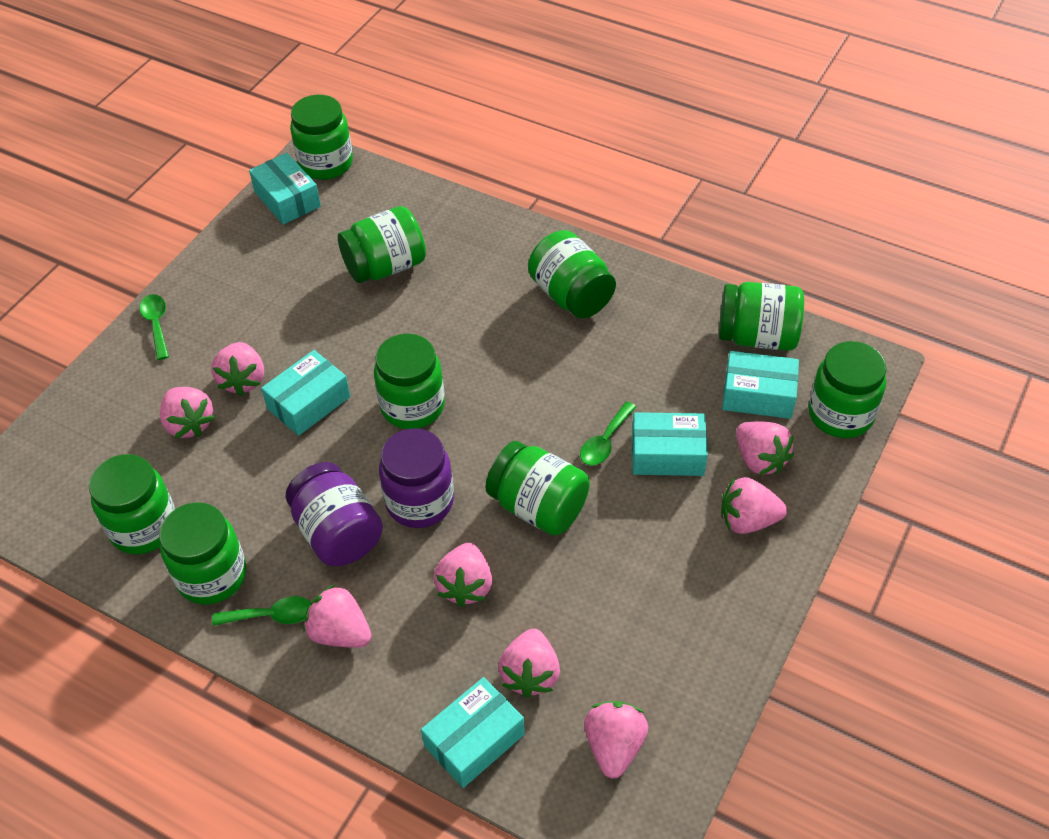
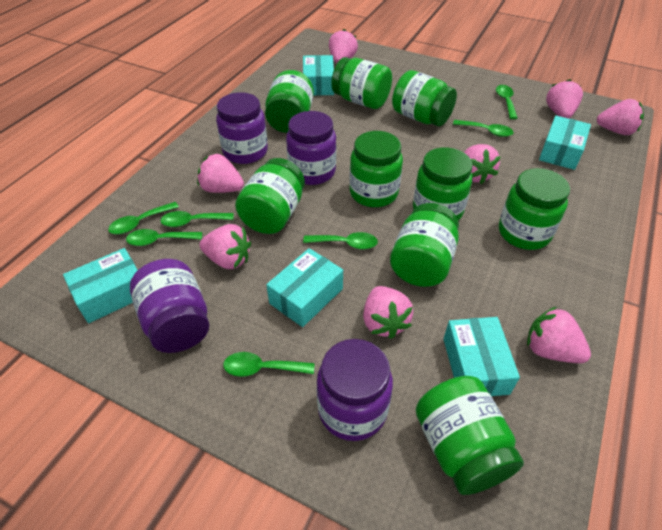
green spoon: 3 -> 7
purple jar: 2 -> 4

